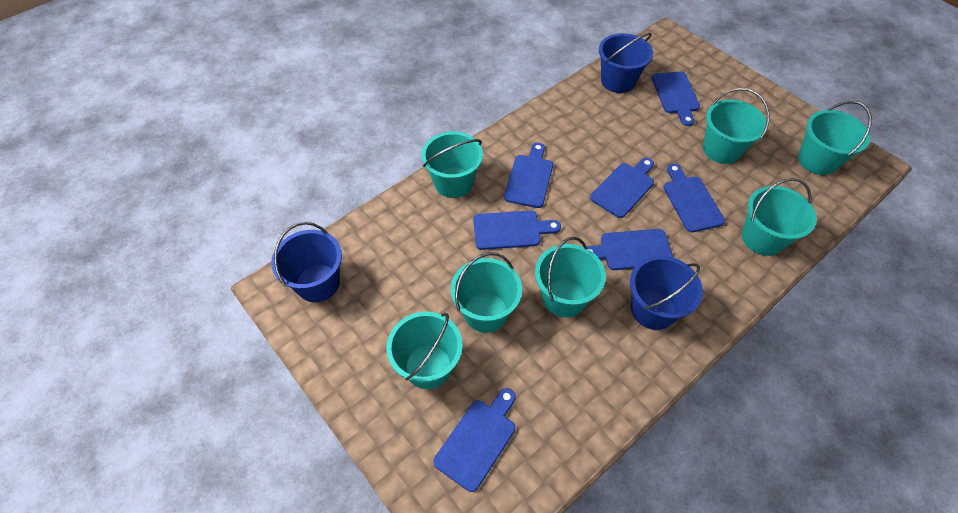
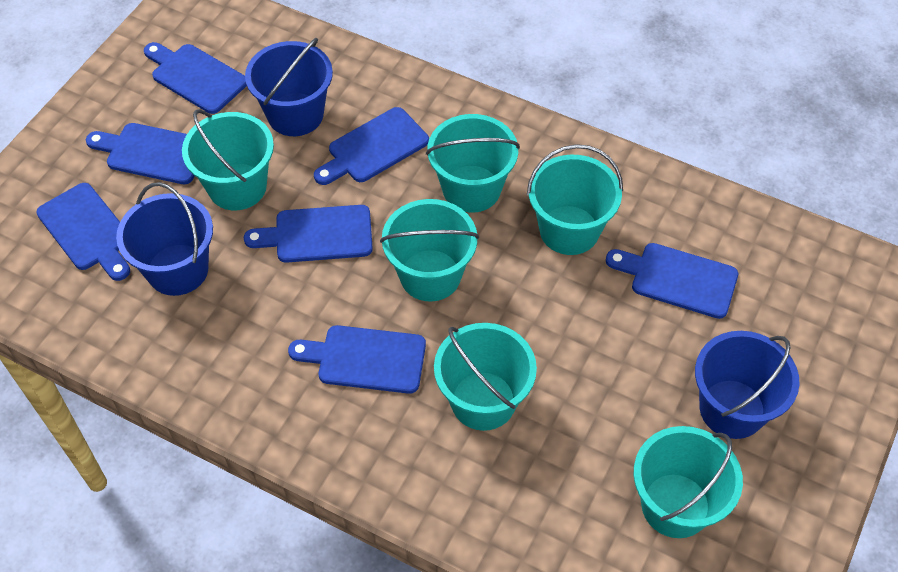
turquoise bucket: 7 -> 6

